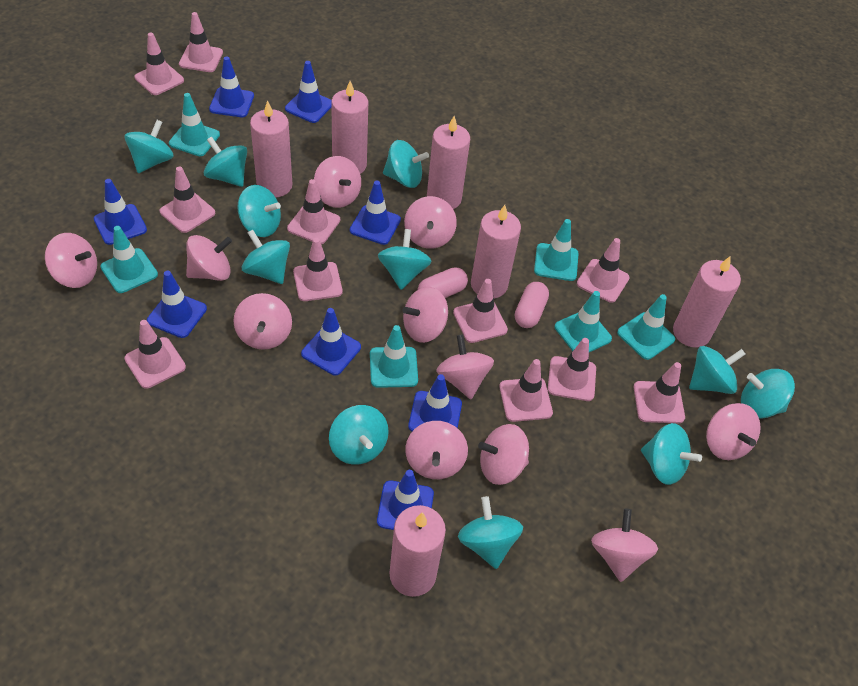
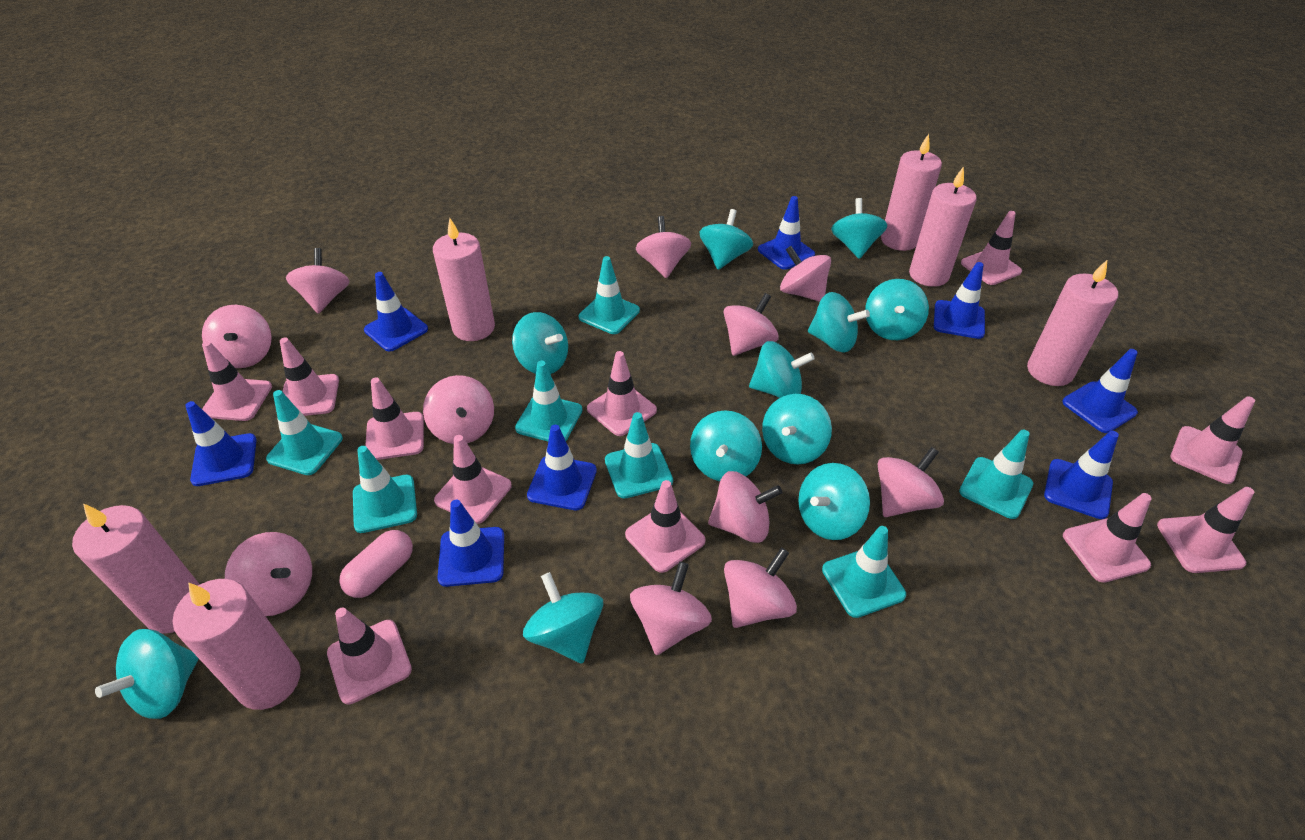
pink capsule: 2 -> 1
turquoise traffic cone: 6 -> 7

